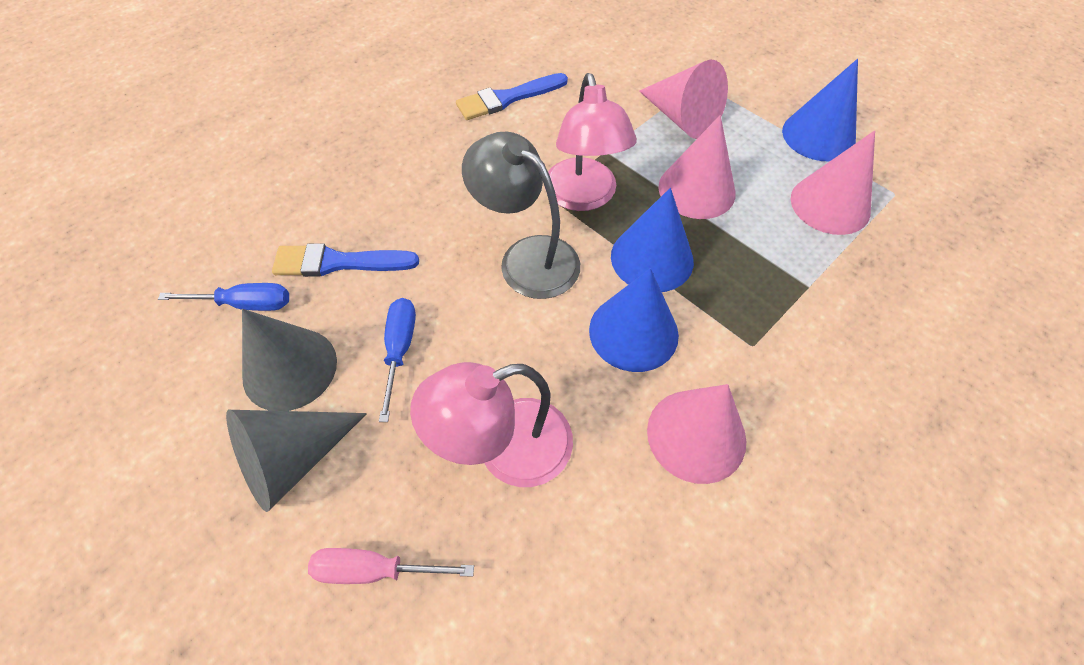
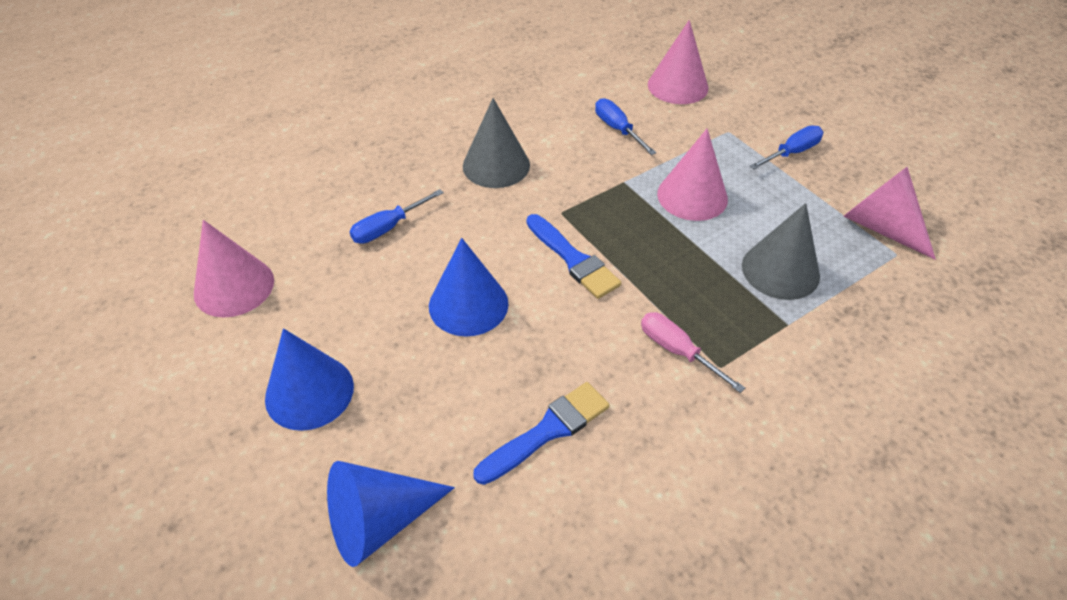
blue screwdriver: 2 -> 3
grey lamp: 1 -> 0
pink lamp: 2 -> 0

